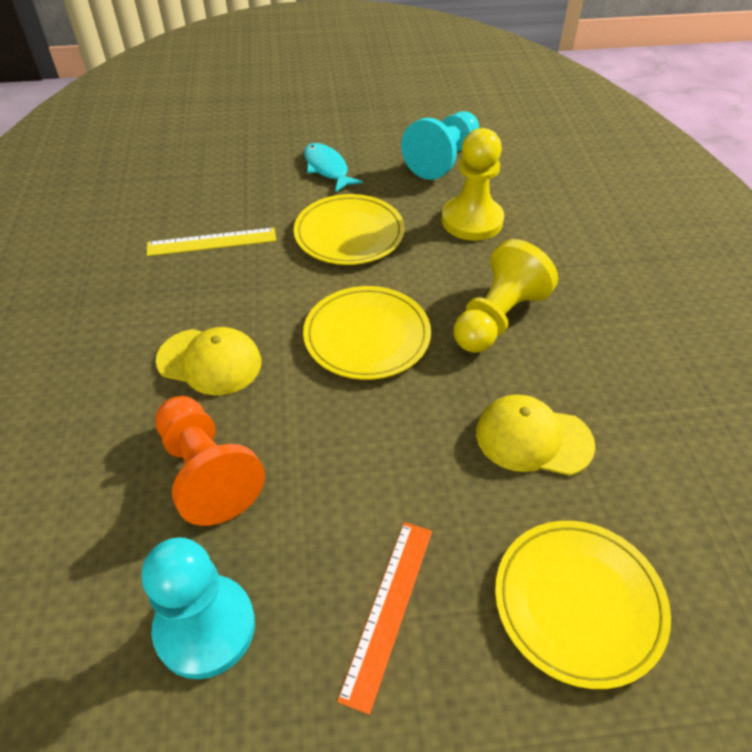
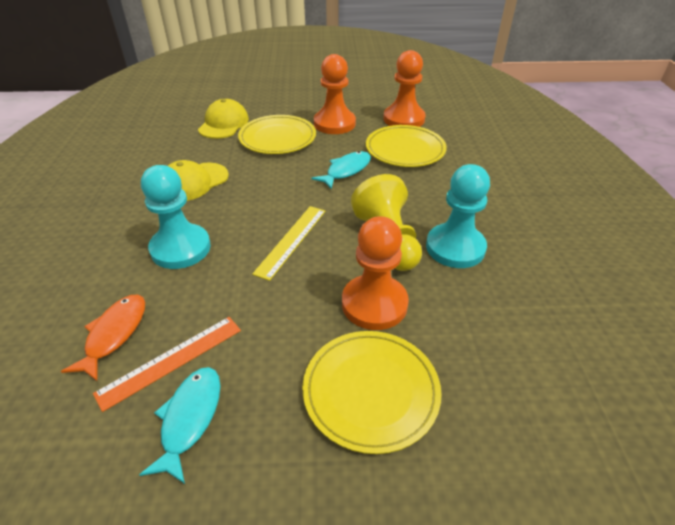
orange fish: 0 -> 1
orange pawn: 1 -> 3
turquoise fish: 1 -> 2
yellow pawn: 2 -> 1

